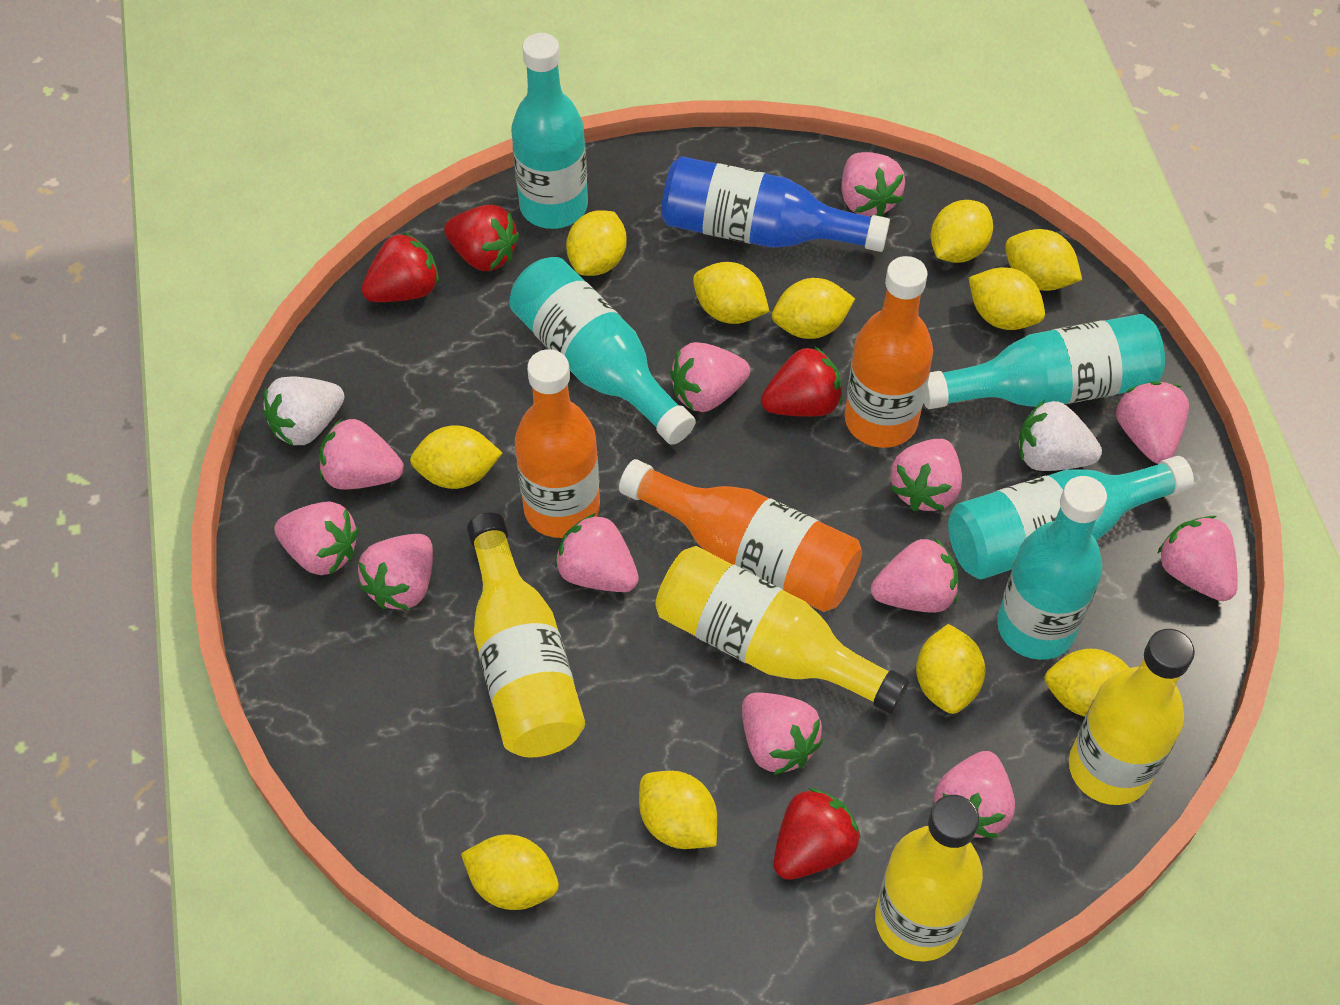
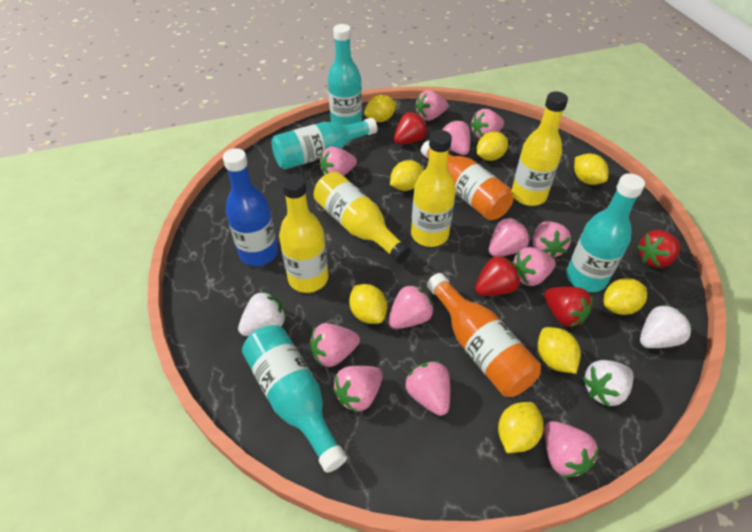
orange bottle: 3 -> 2
turquoise bottle: 5 -> 4
white strawberry: 2 -> 3
yellow lemon: 11 -> 8

